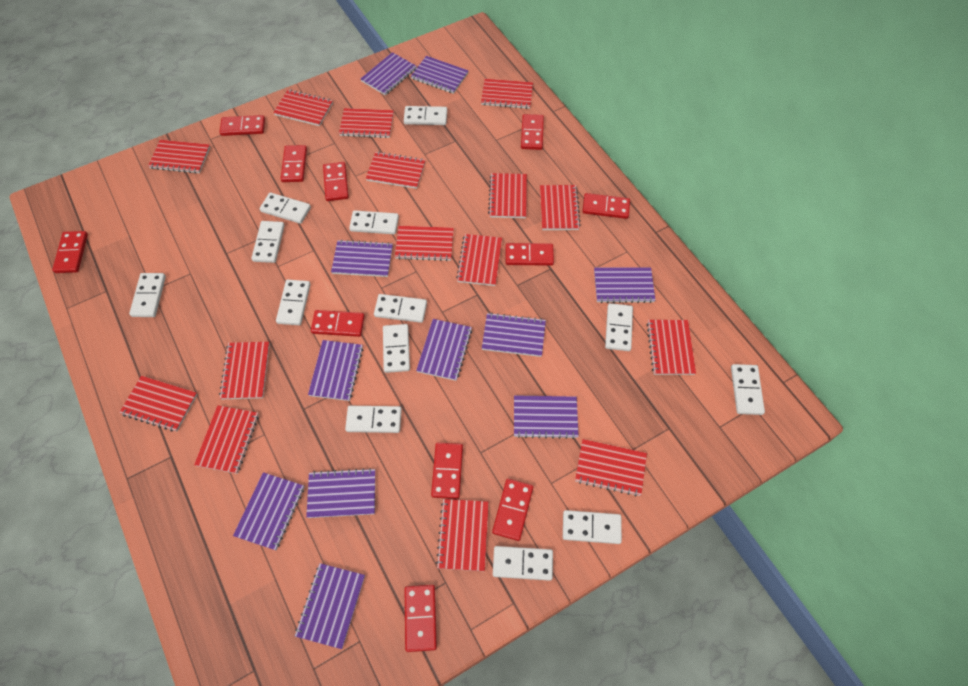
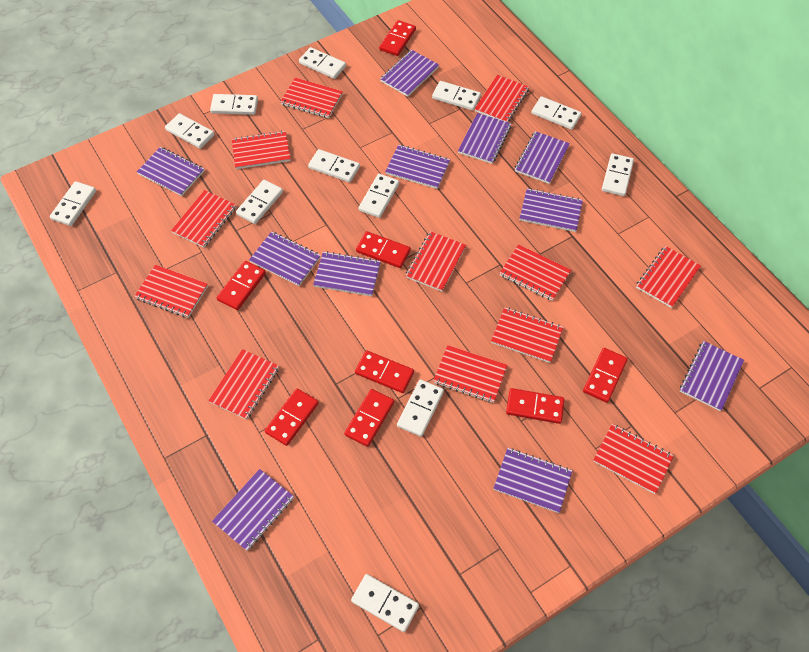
red domino: 11 -> 8
red notebook: 15 -> 12
white domino: 13 -> 12

